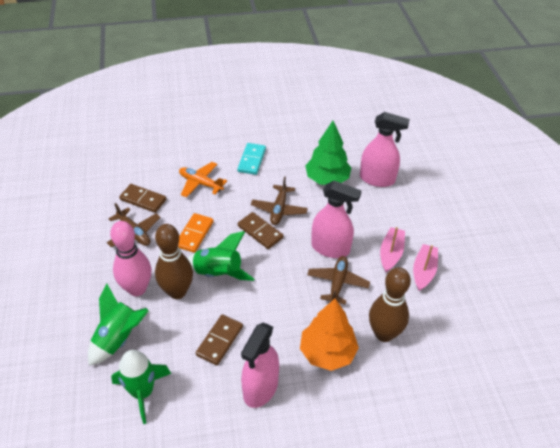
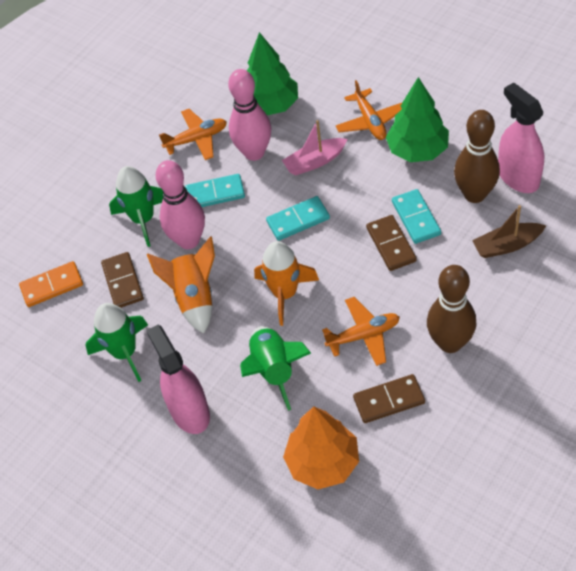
brown boat: 0 -> 1
brown plane: 3 -> 0
green tree: 1 -> 2
orange plane: 1 -> 3
orange rocket: 0 -> 2
pink boat: 2 -> 1
pink bowling pin: 1 -> 2
pink spray bottle: 3 -> 2
turquoise domino: 1 -> 3

